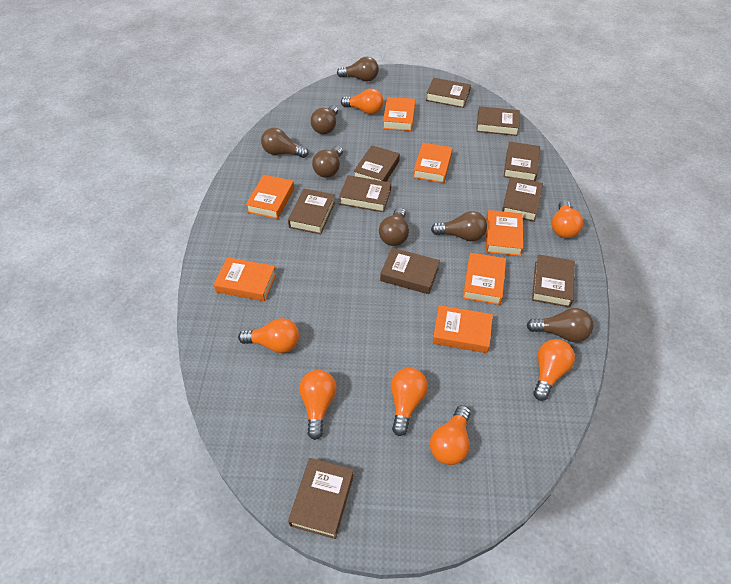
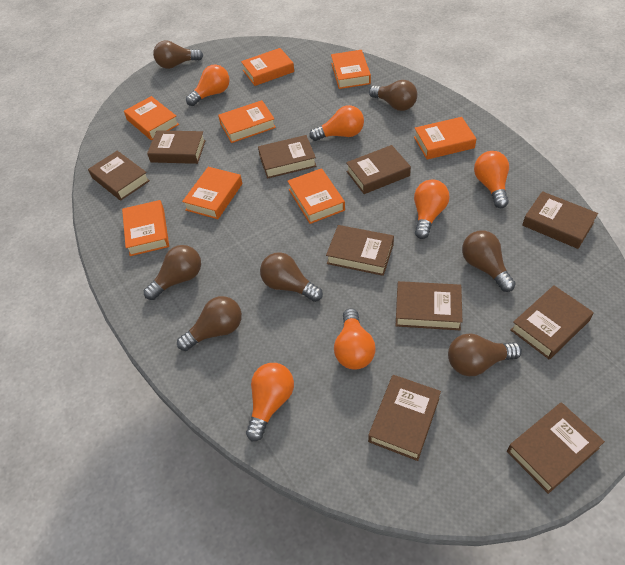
orange book: 7 -> 8
orange light bulb: 7 -> 6

